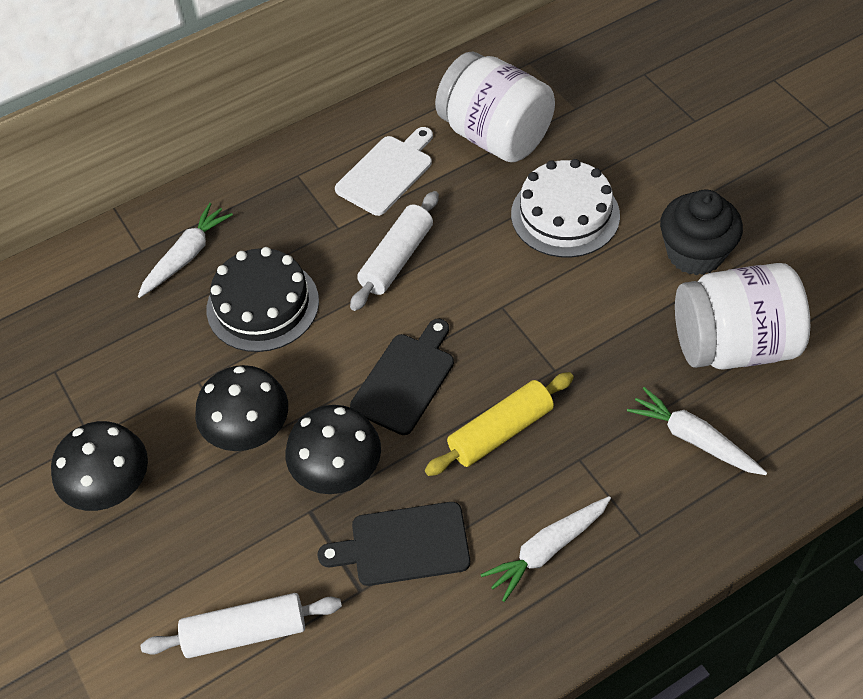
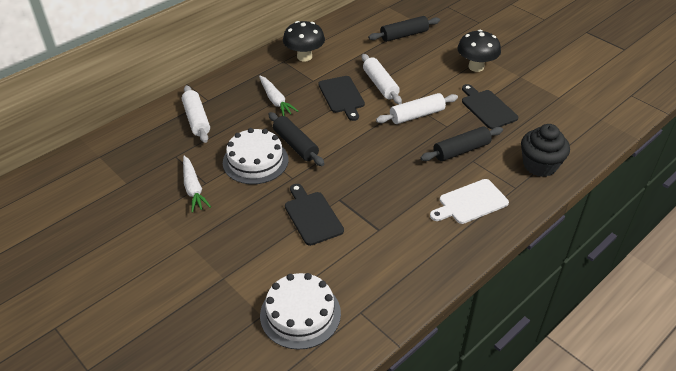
black cake: 1 -> 0
black cutting board: 2 -> 3
black mushroom: 3 -> 2
black rolling pin: 0 -> 3
white cake: 1 -> 2
white carrot: 3 -> 2
white jar: 2 -> 0
white rolling pin: 2 -> 3
yellow rolling pin: 1 -> 0

